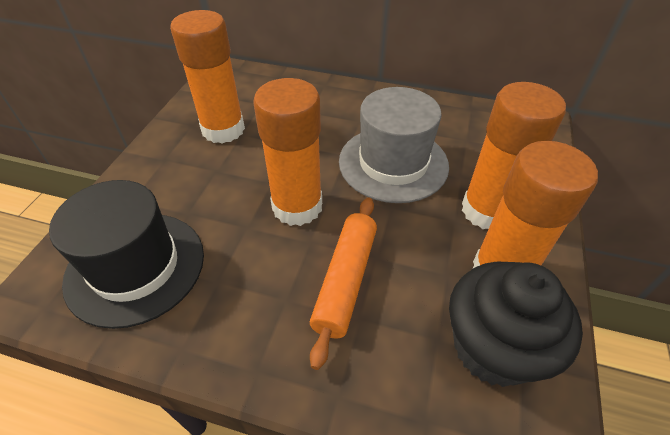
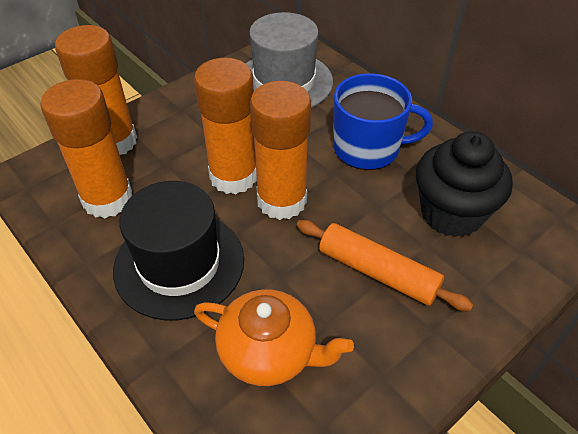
blue mug: 0 -> 1
orange teapot: 0 -> 1

